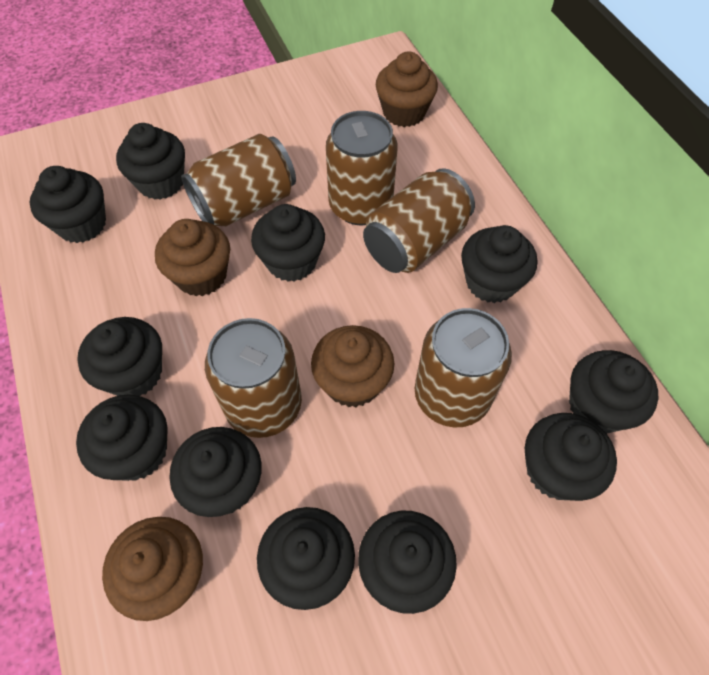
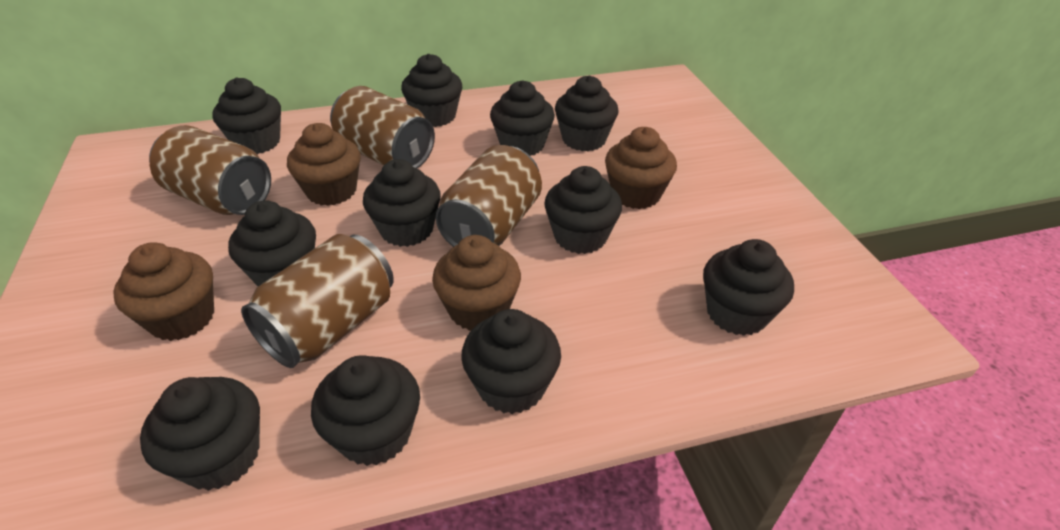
brown can: 5 -> 4

